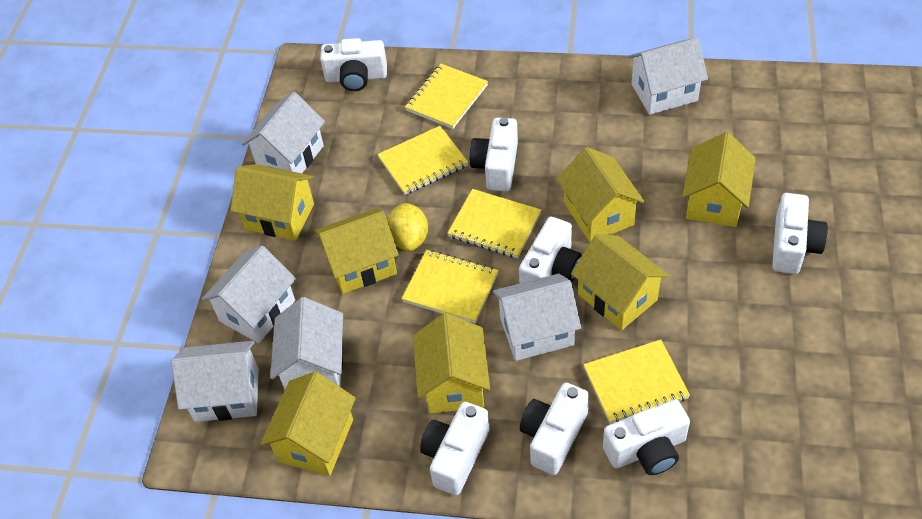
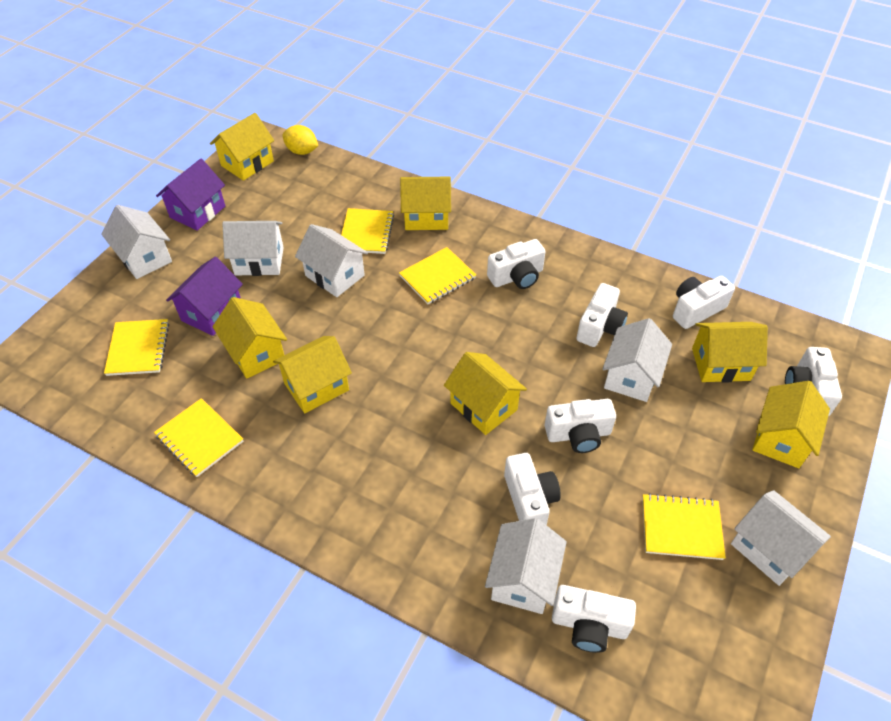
purple house: 0 -> 2

